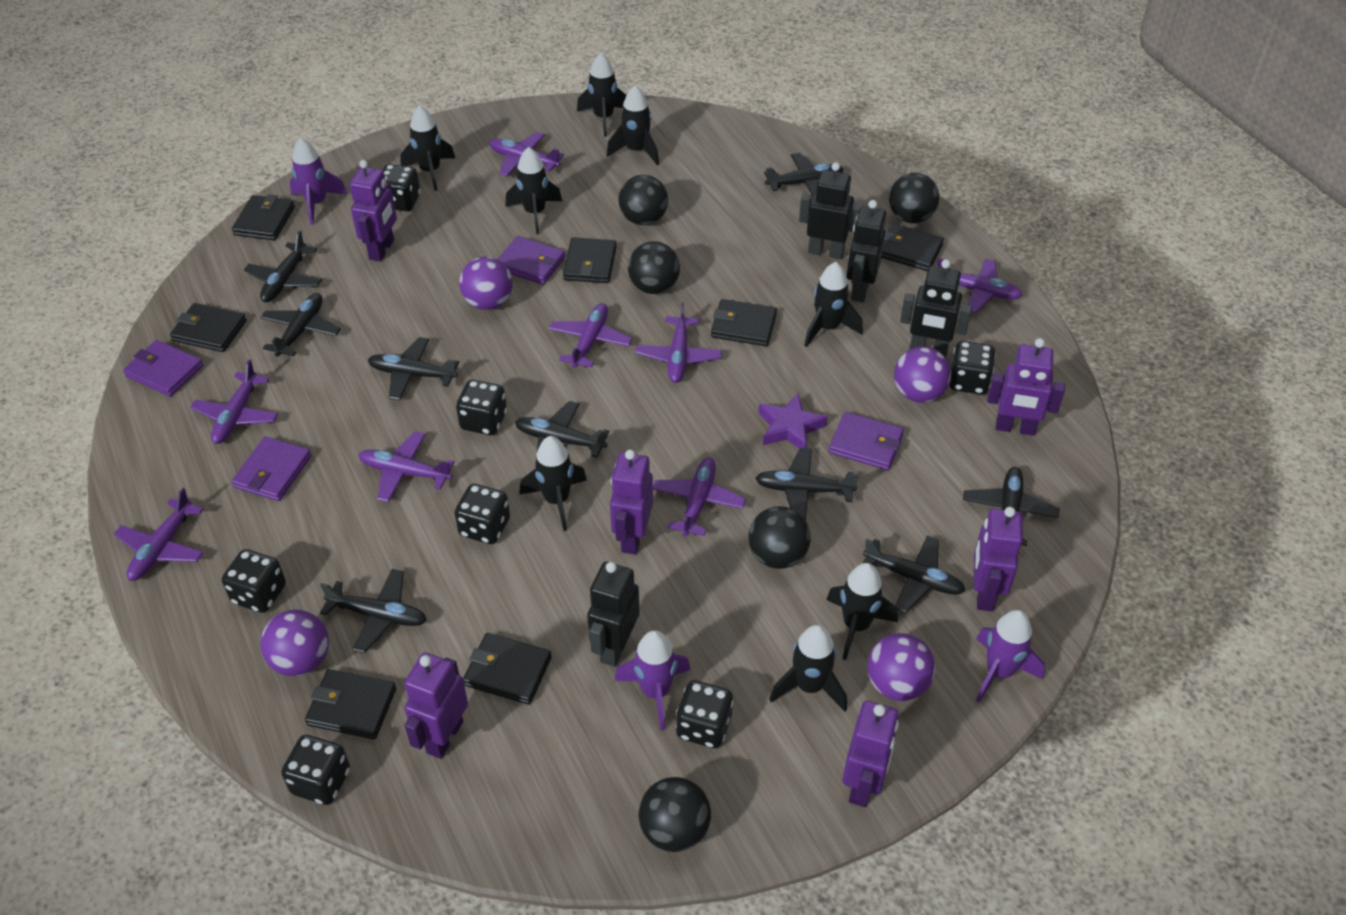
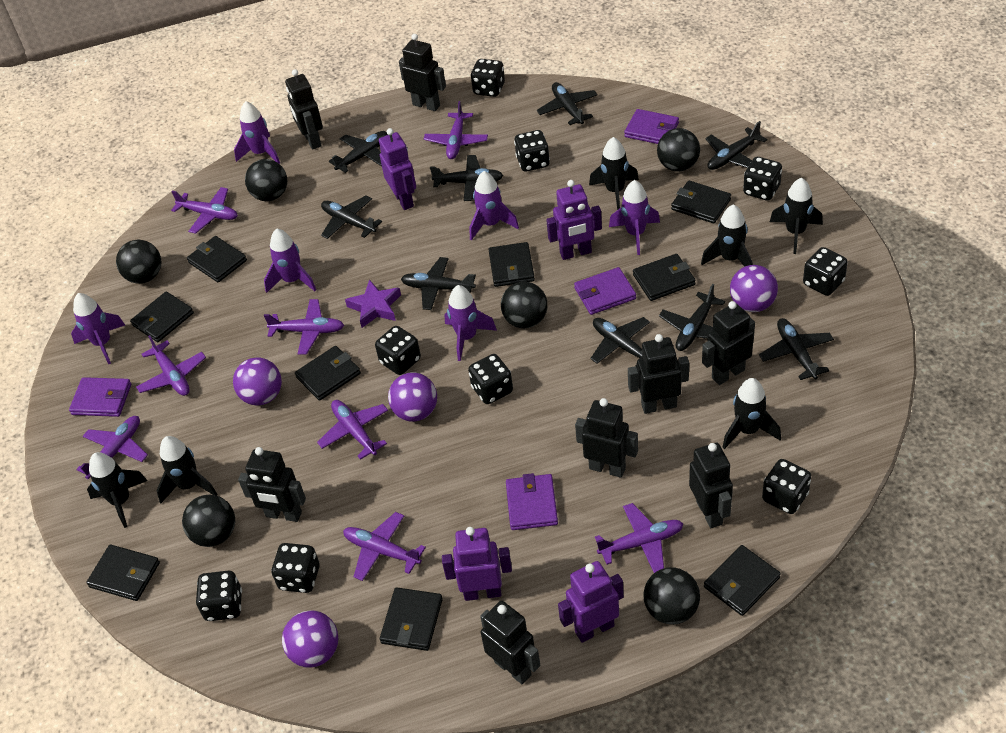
black ball: 5 -> 6
black dice: 7 -> 9
black robot: 4 -> 8
black rocket: 8 -> 6
black wallet: 7 -> 9
purple robot: 6 -> 4
purple rocket: 3 -> 6

